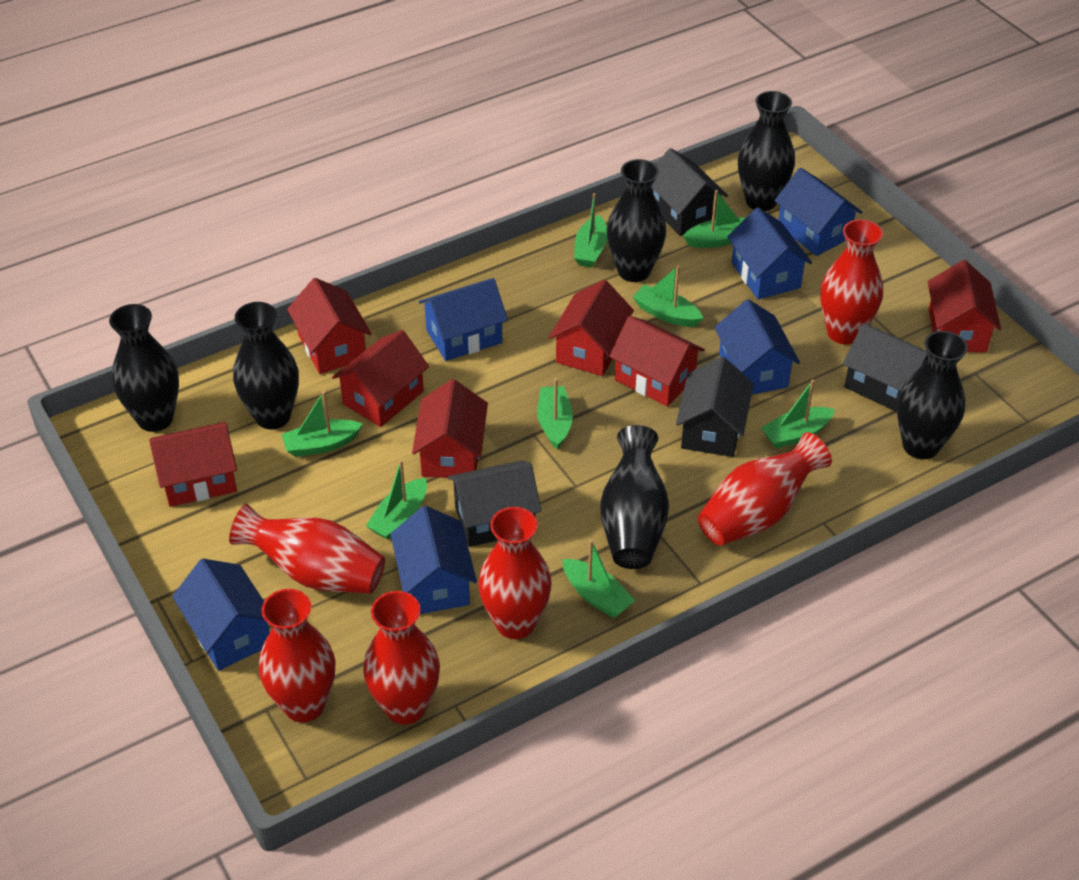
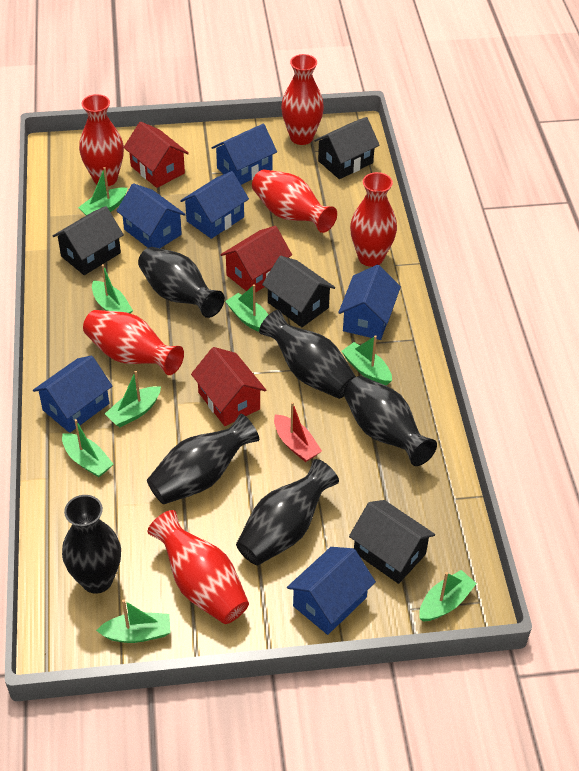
red boat: 0 -> 1
red house: 7 -> 3

